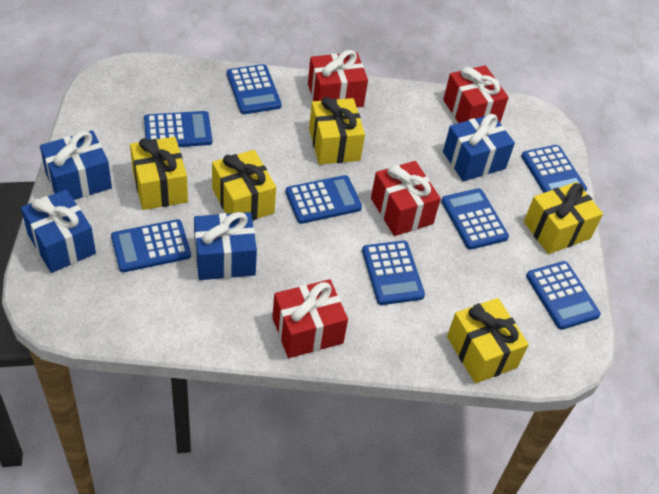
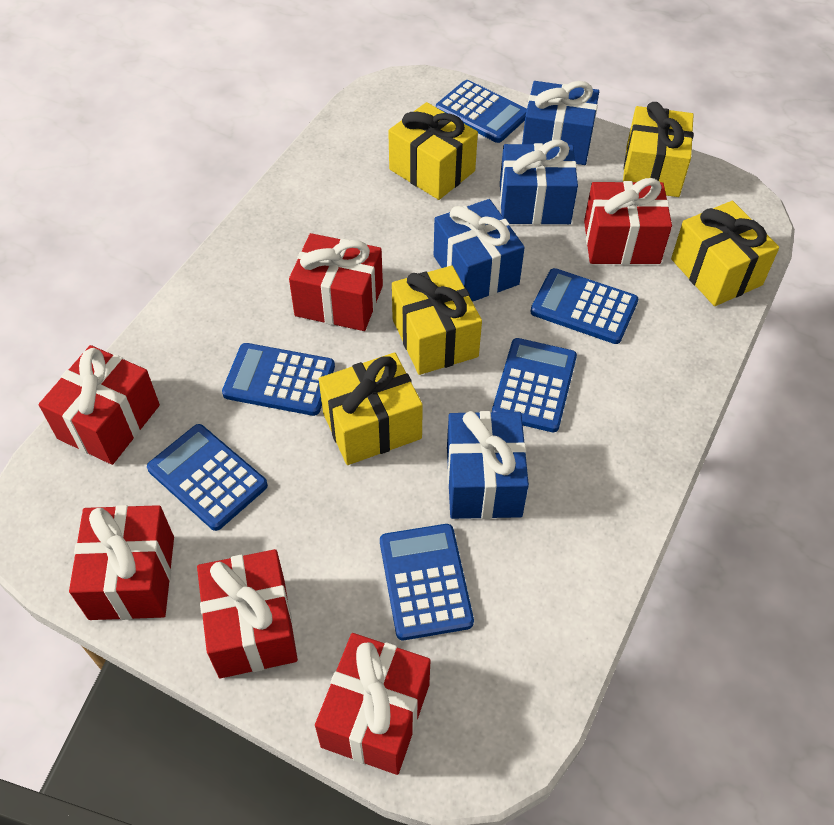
blue calculator: 8 -> 6
red gift: 4 -> 6

